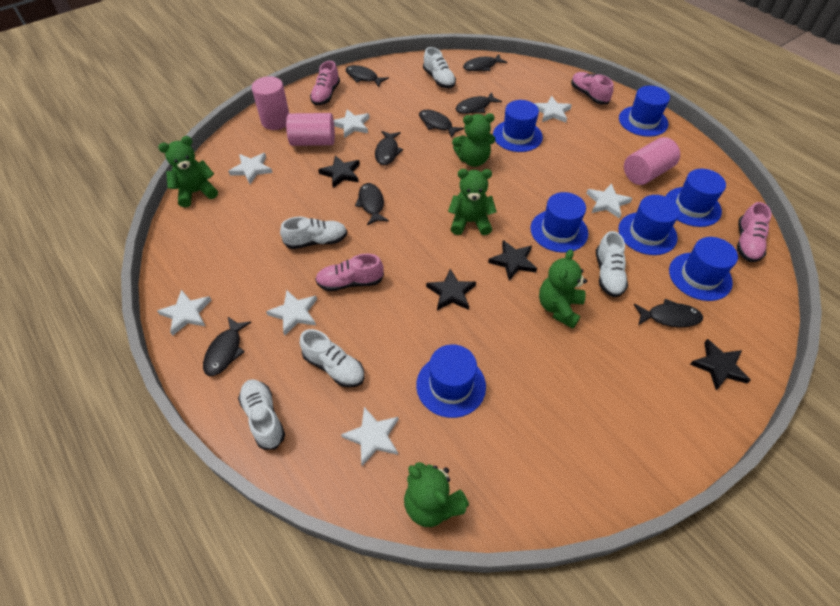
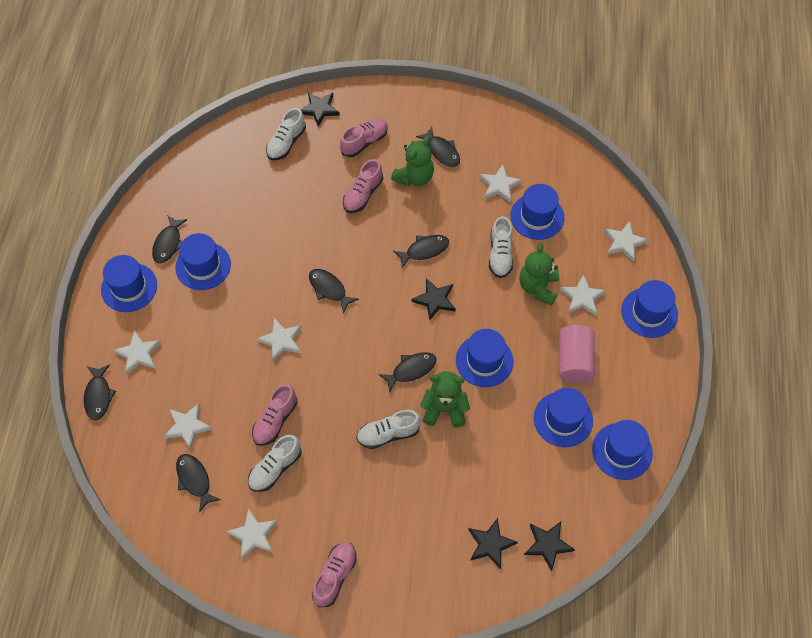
black fish: 8 -> 7
green teddy bear: 5 -> 3
pink cylinder: 3 -> 1
white shoe: 5 -> 4

